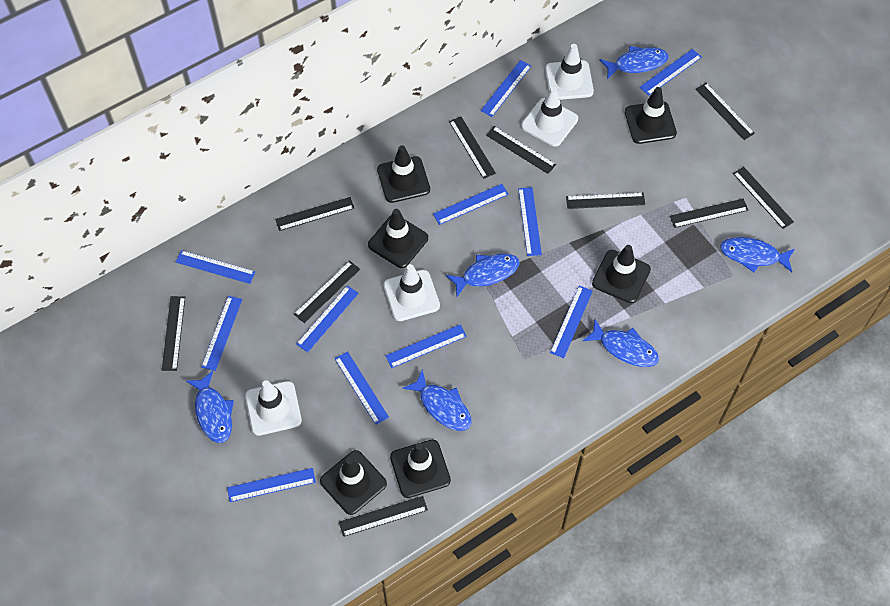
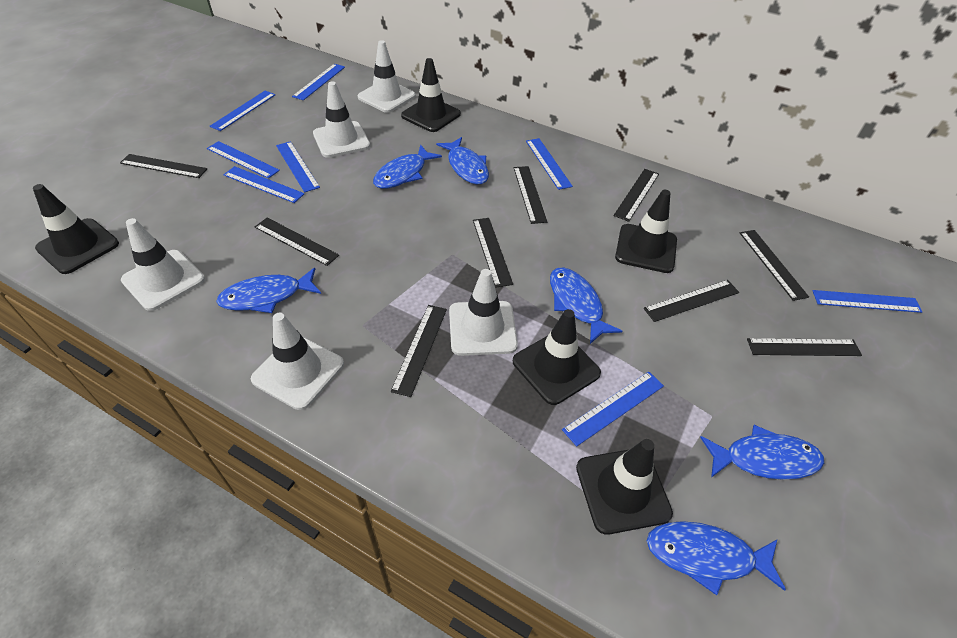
black ruler: 10 -> 9
black traffic cone: 6 -> 5
blue ruler: 11 -> 8
white traffic cone: 4 -> 5

